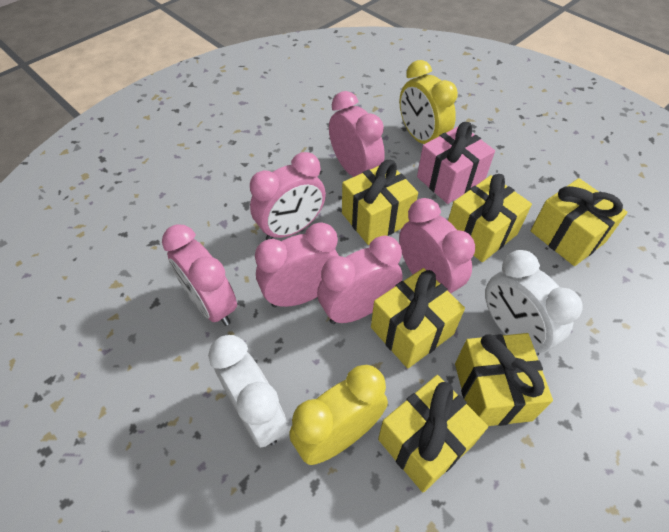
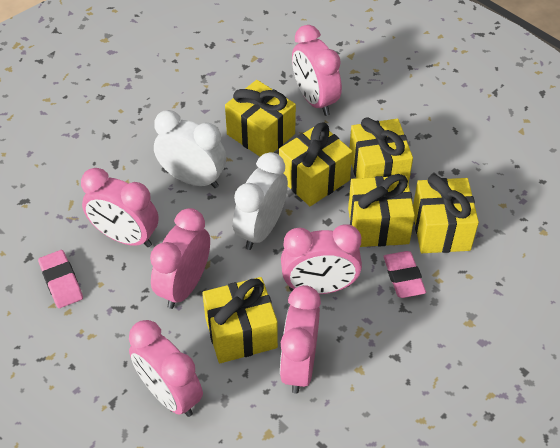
pink eraser: 0 -> 2
pink gift: 1 -> 0
yellow clock: 2 -> 0

